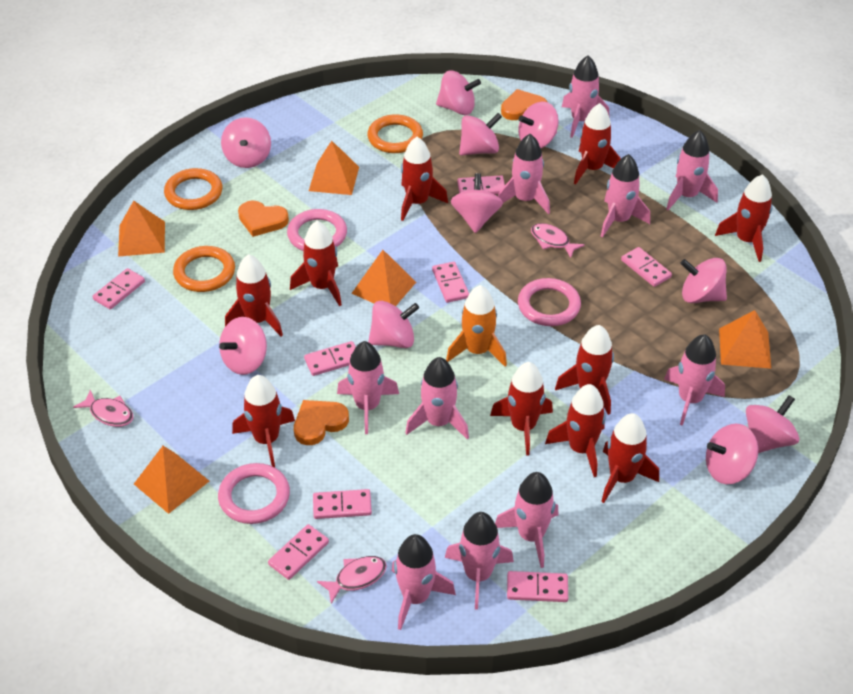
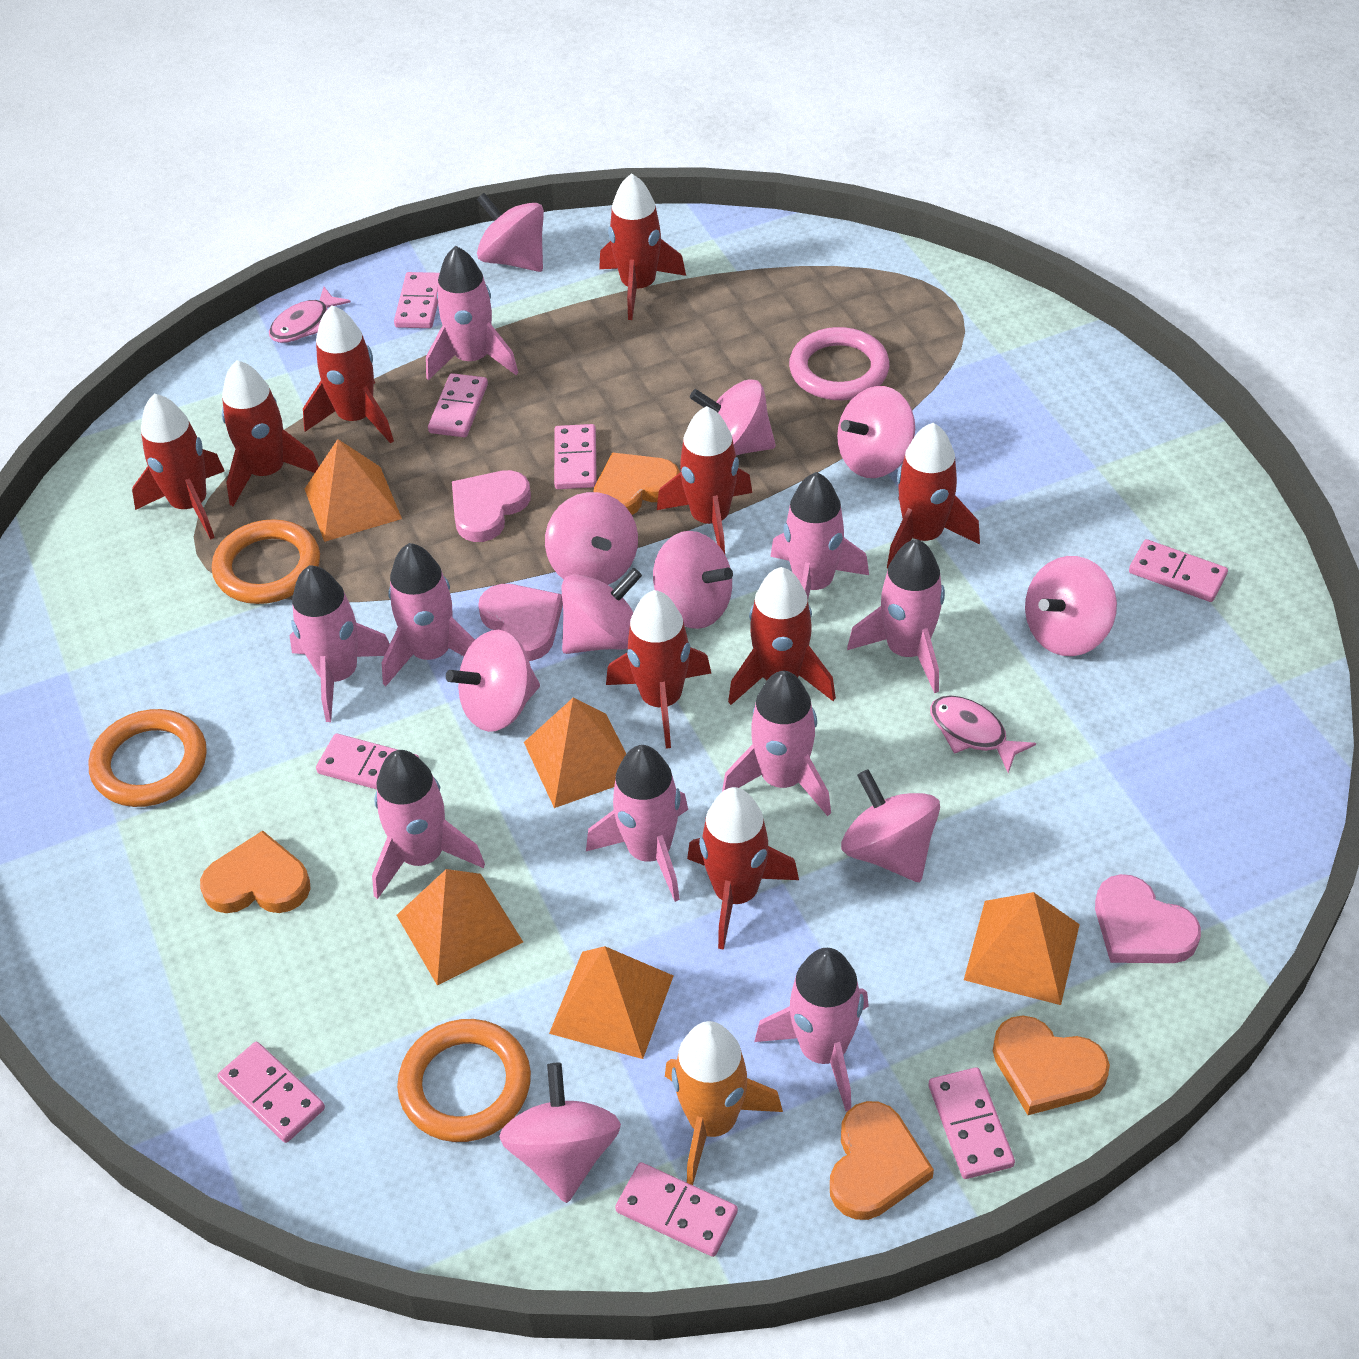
orange heart: 3 -> 4
pink fish: 3 -> 2
pink heart: 0 -> 3
pink ring: 3 -> 1
pink rocket: 10 -> 9
red rocket: 10 -> 9

